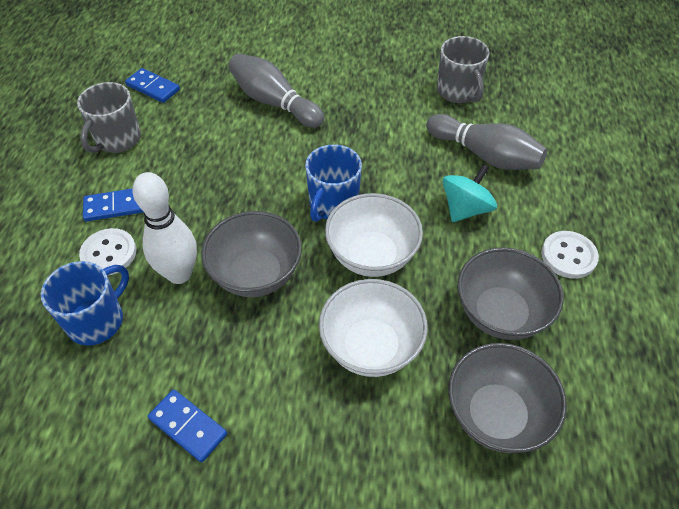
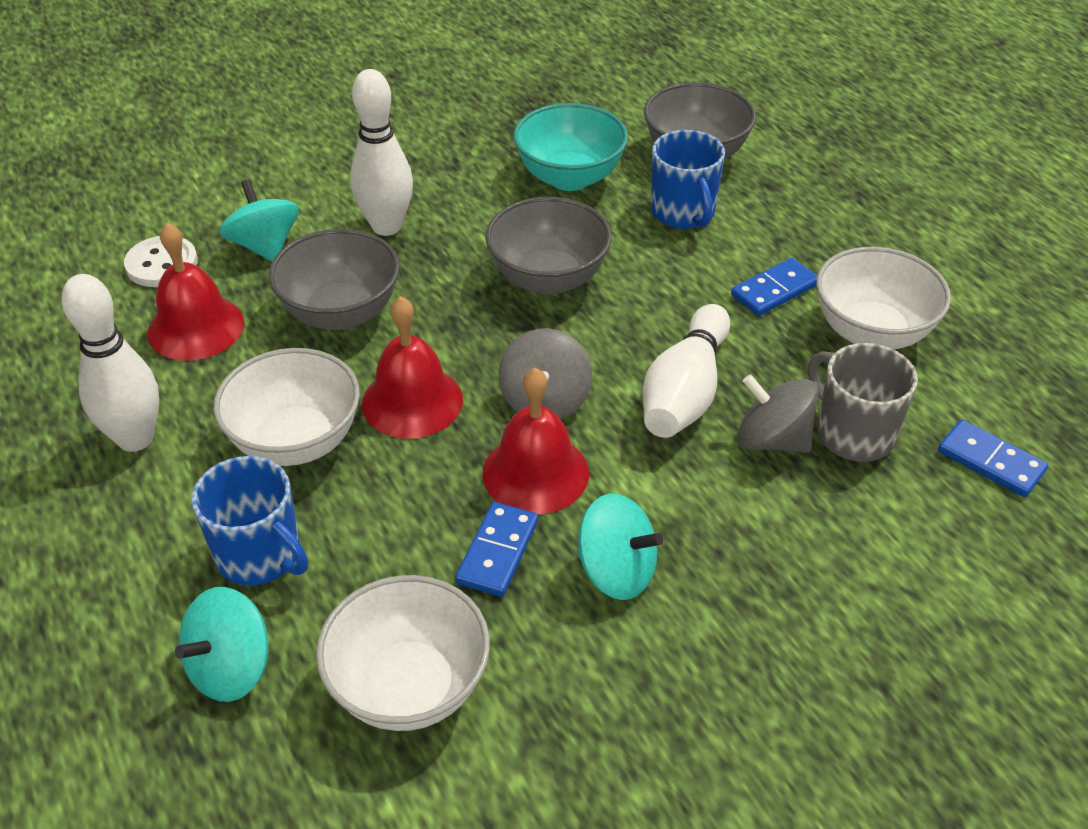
grey bowling pin: 2 -> 0
grey mug: 2 -> 1
grey spinning top: 0 -> 2
red bell: 0 -> 3
turquoise bowl: 0 -> 1
turquoise spinning top: 1 -> 3
white bowl: 2 -> 3
white bowling pin: 1 -> 3
white button: 2 -> 1

